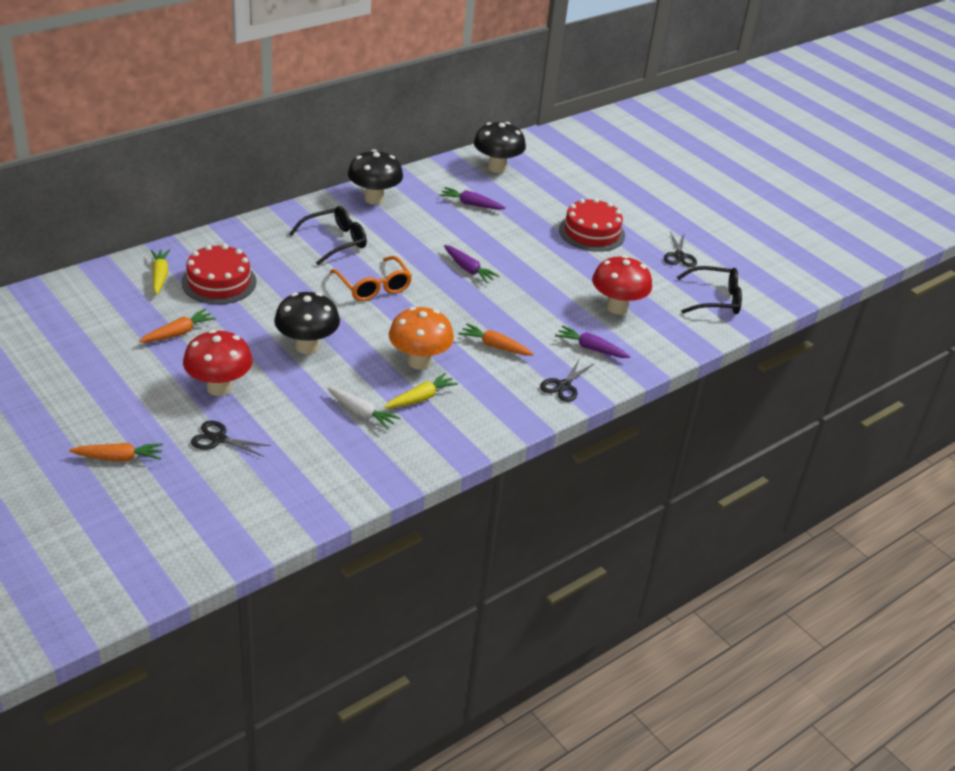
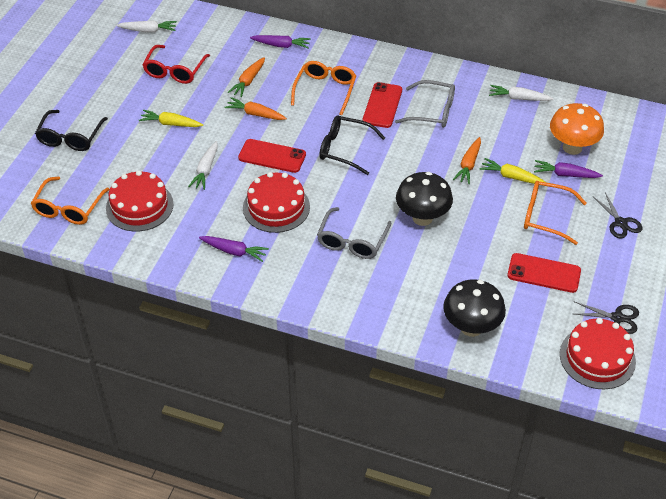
black mushroom: 3 -> 2
black scissors: 3 -> 2
grey glasses: 0 -> 2
orange glasses: 1 -> 3
red cake: 2 -> 3
red glasses: 0 -> 1
red mushroom: 2 -> 0
red phone: 0 -> 3
white carrot: 1 -> 3

